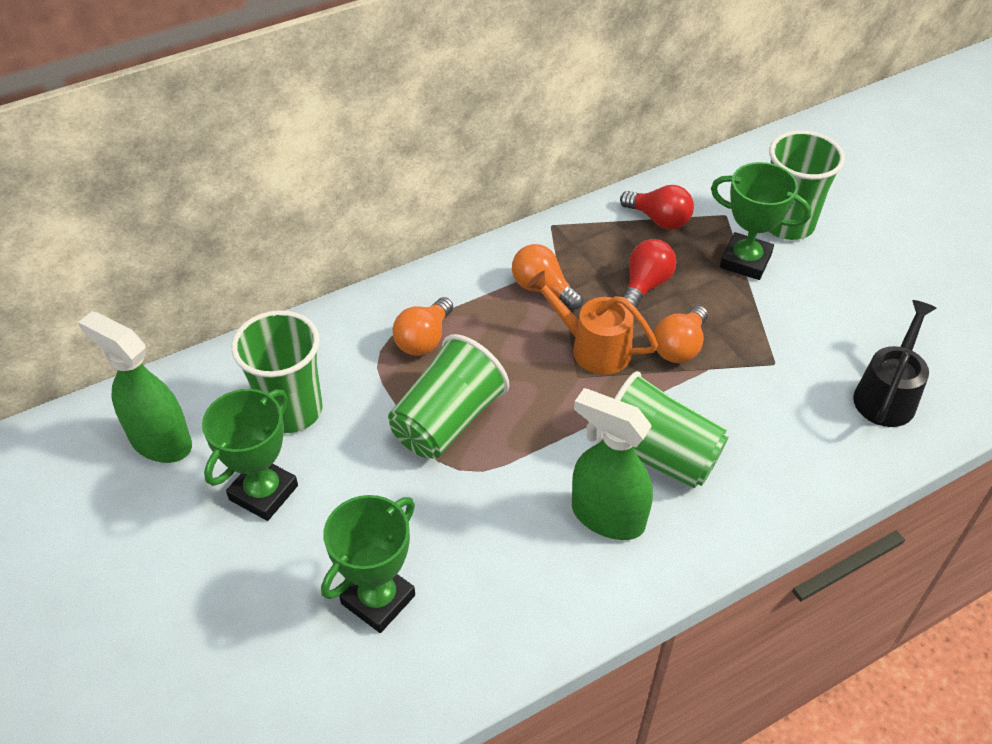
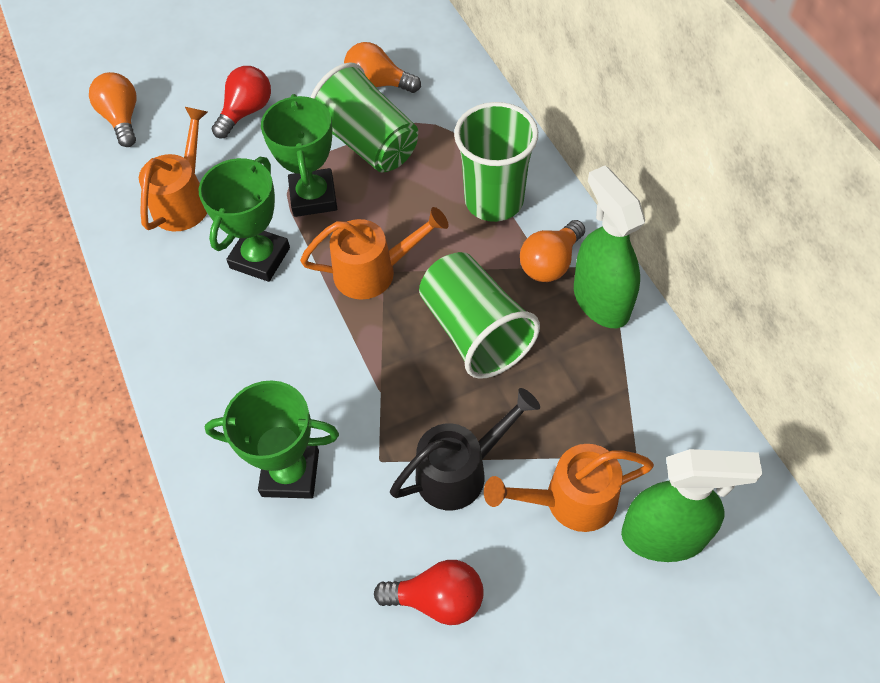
green cup: 4 -> 3
orange watering can: 1 -> 3

